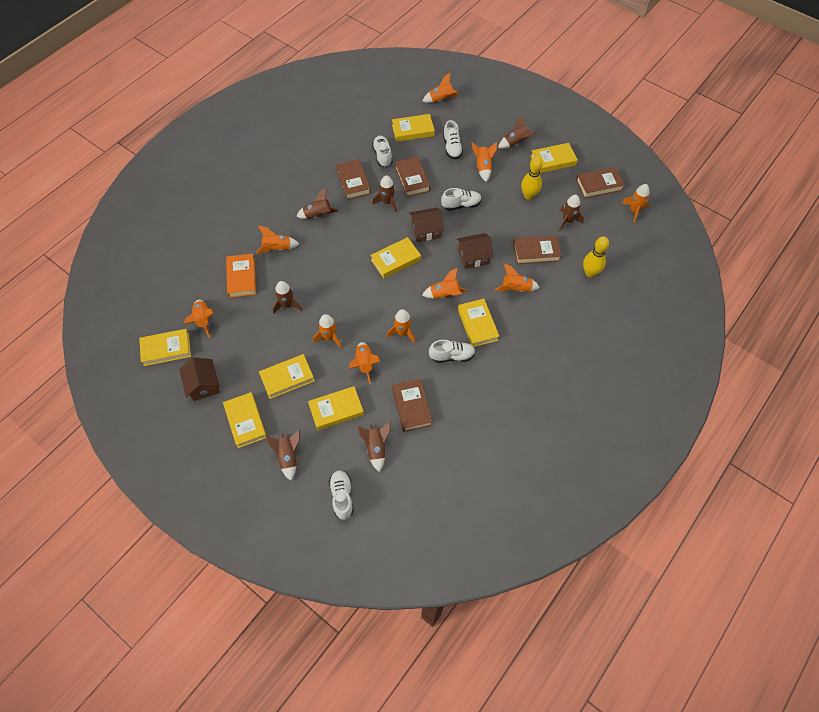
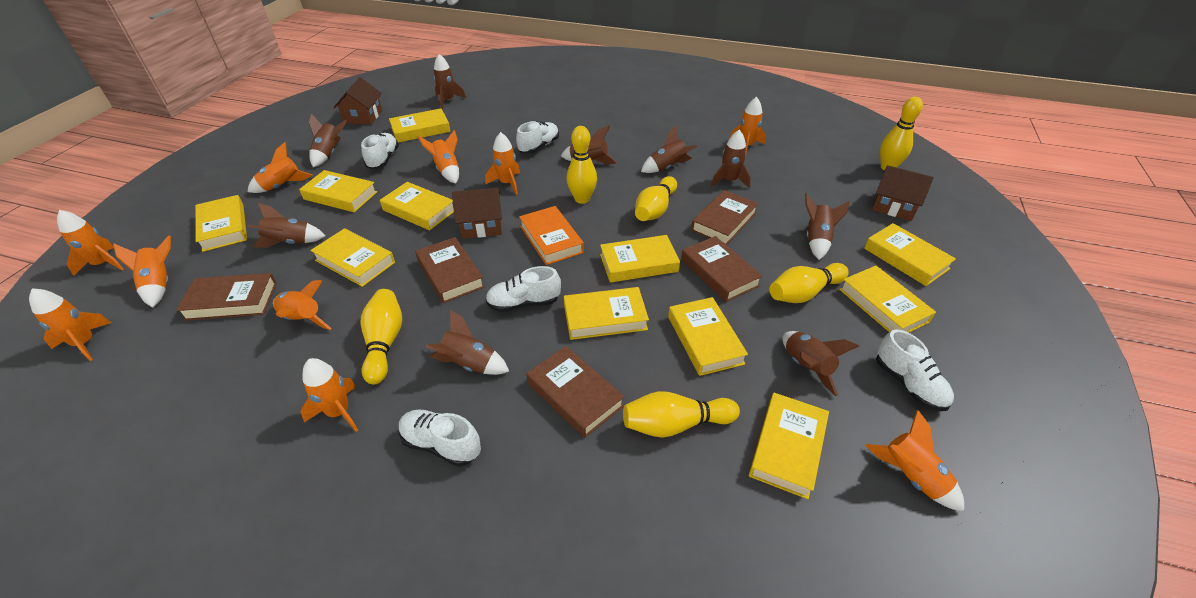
brown rocket: 7 -> 9
yellow book: 8 -> 11
yellow bowling pin: 2 -> 6

